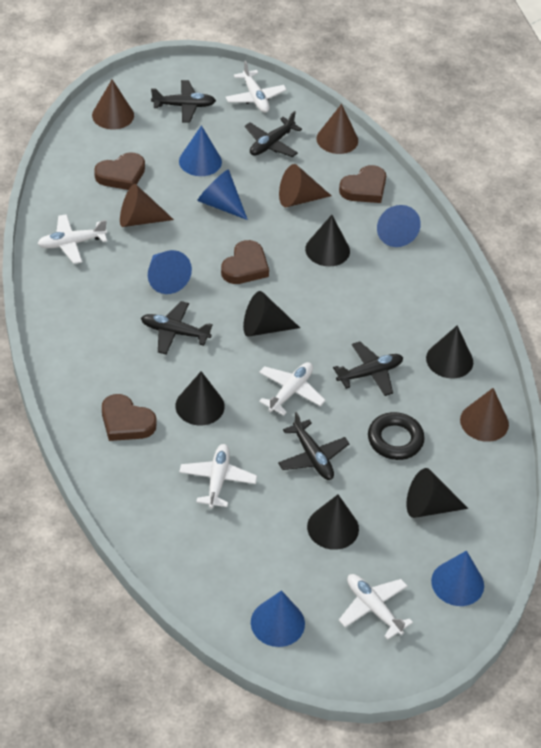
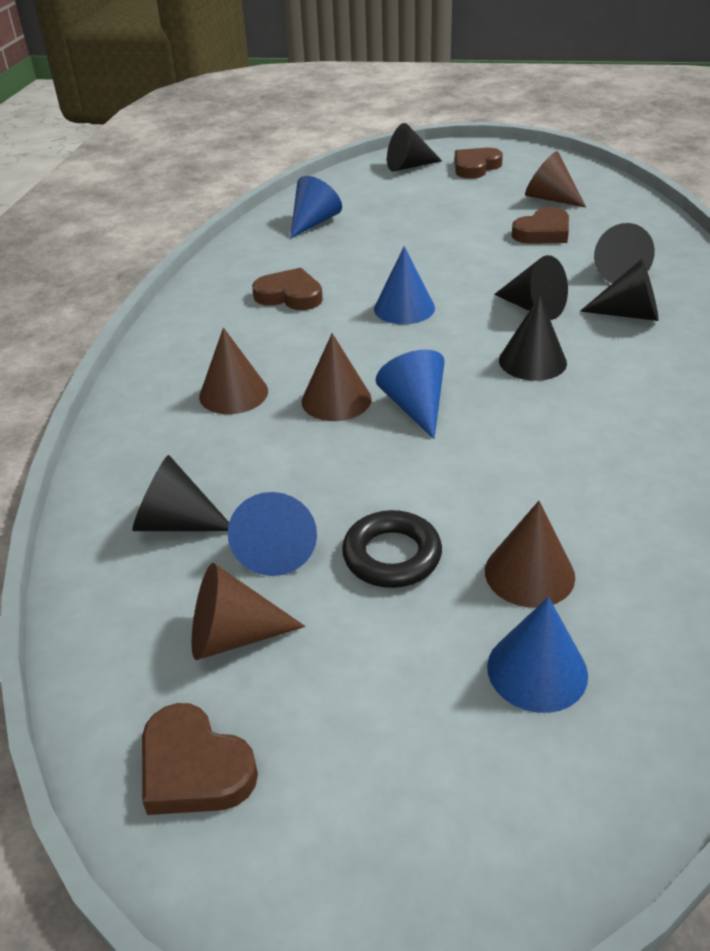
black plane: 5 -> 0
blue cone: 6 -> 5
white plane: 5 -> 0

